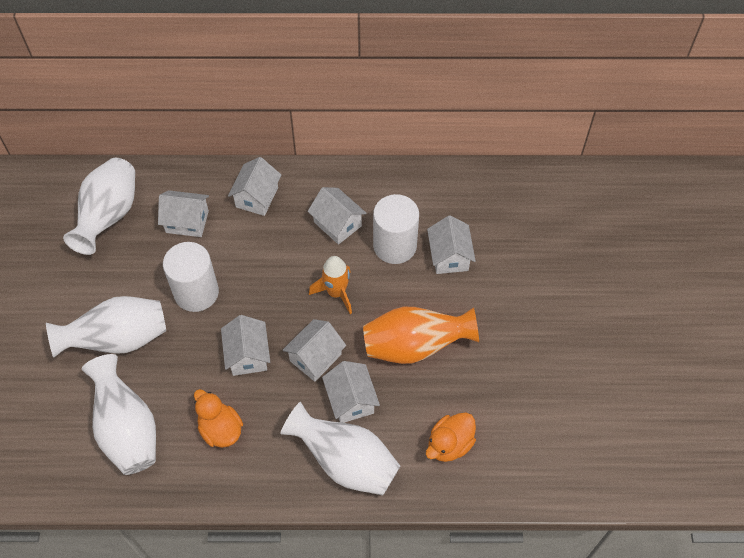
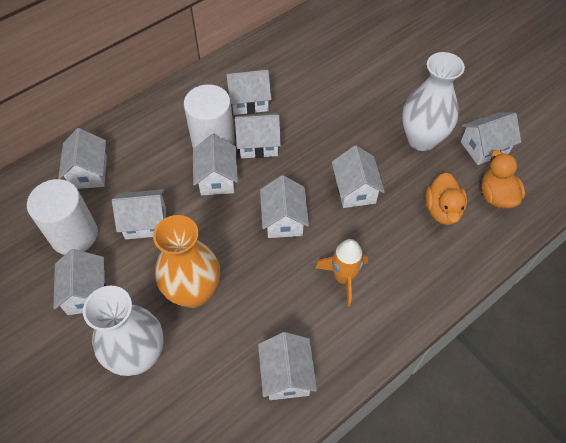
white house: 7 -> 10
white vase: 4 -> 2

